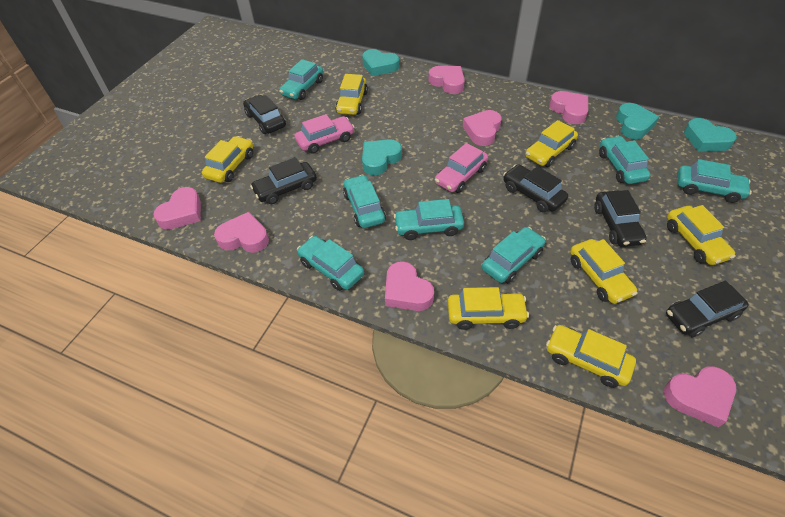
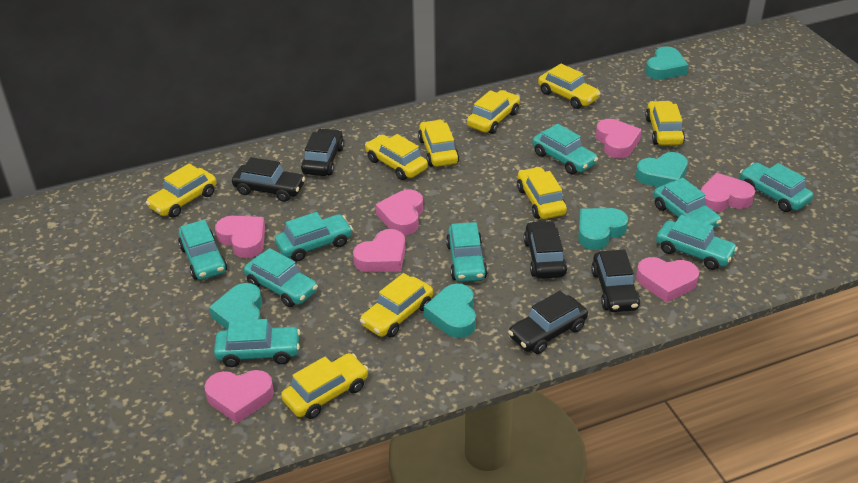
pink car: 2 -> 0
turquoise car: 7 -> 9
turquoise heart: 4 -> 5
yellow car: 7 -> 9

